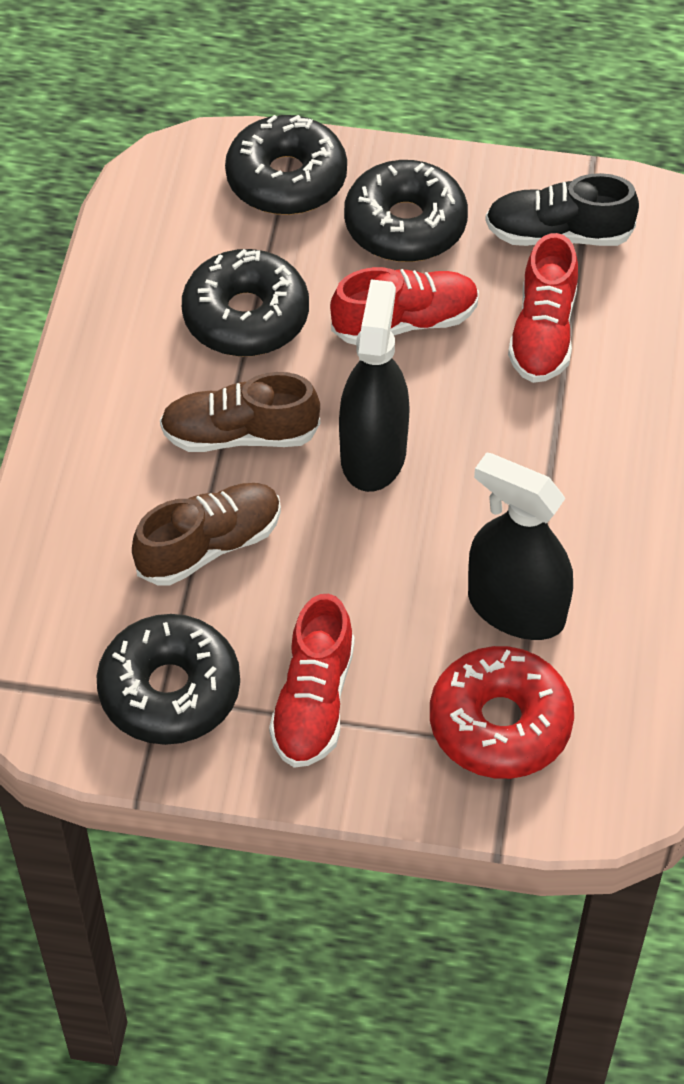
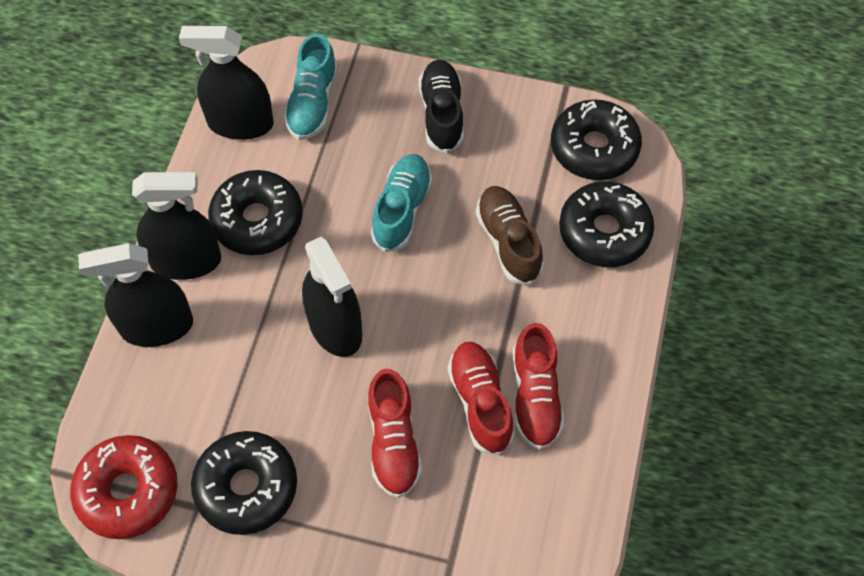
black spray bottle: 2 -> 4
brown shoe: 2 -> 1
turquoise shoe: 0 -> 2

